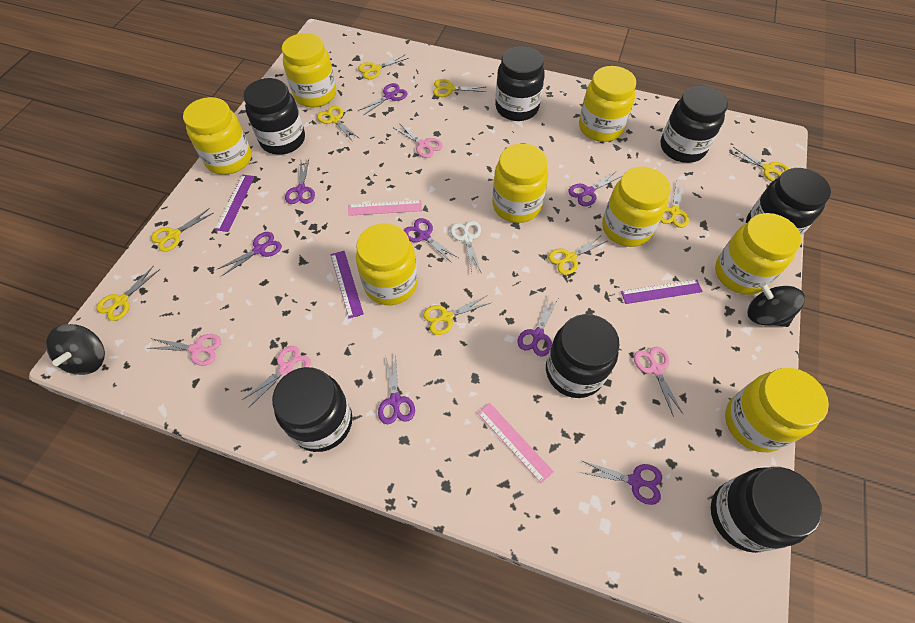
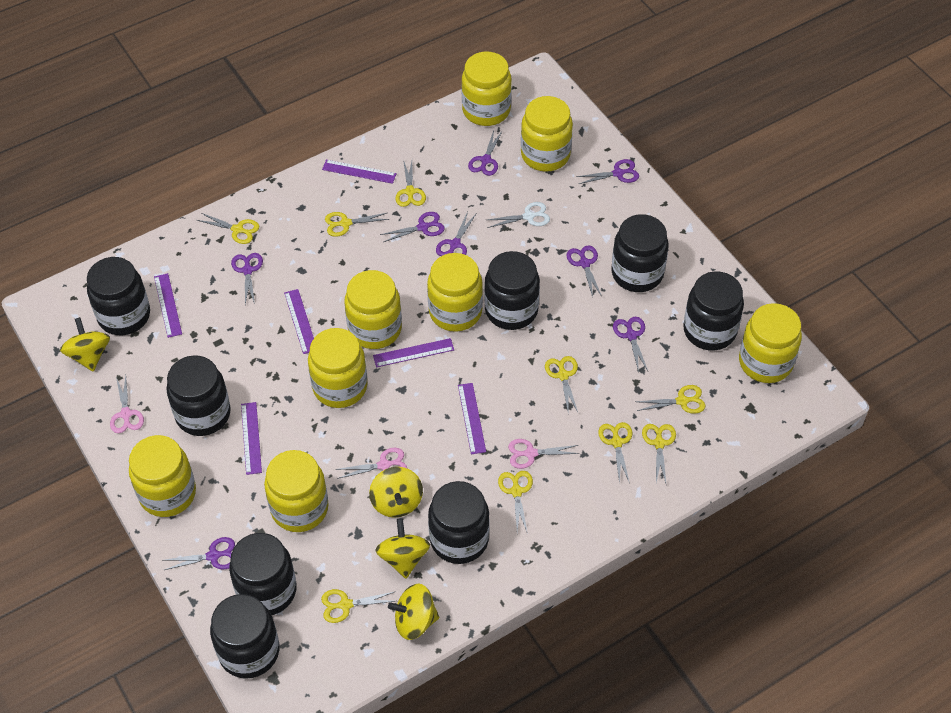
black jar: 7 -> 8
black spinning top: 2 -> 0
pink ruler: 2 -> 0
pink scissors: 4 -> 3
purple ruler: 3 -> 6
yellow spinning top: 0 -> 4

